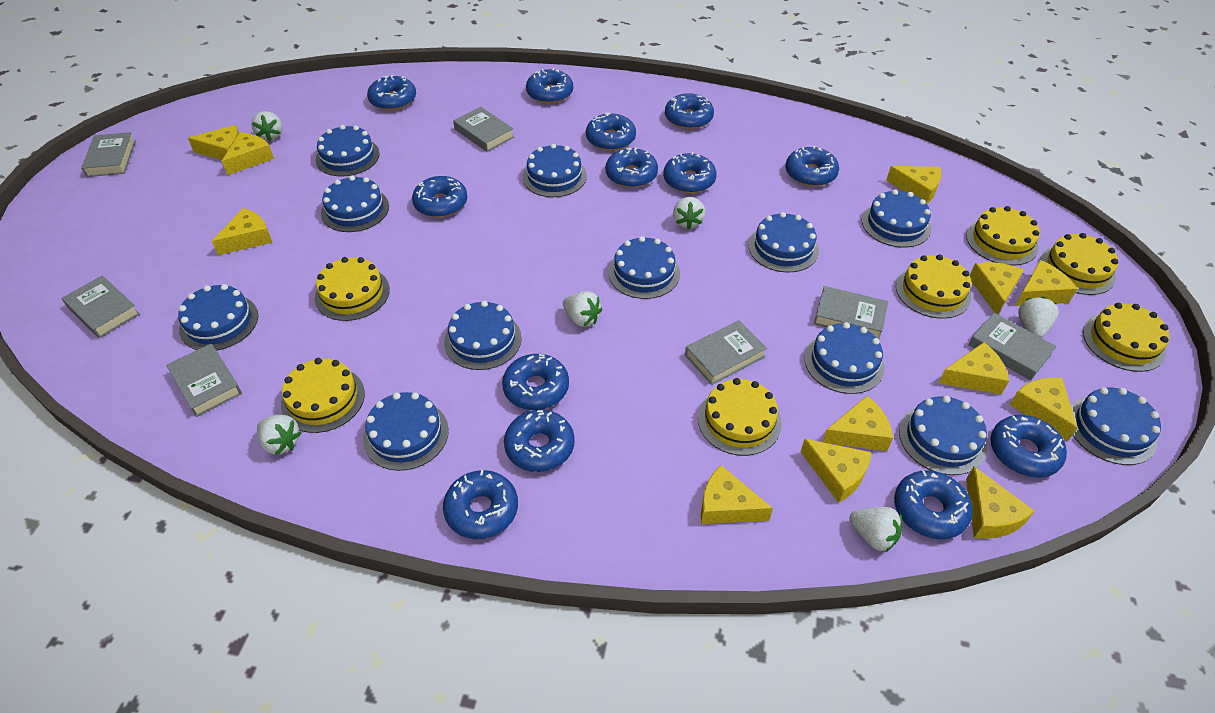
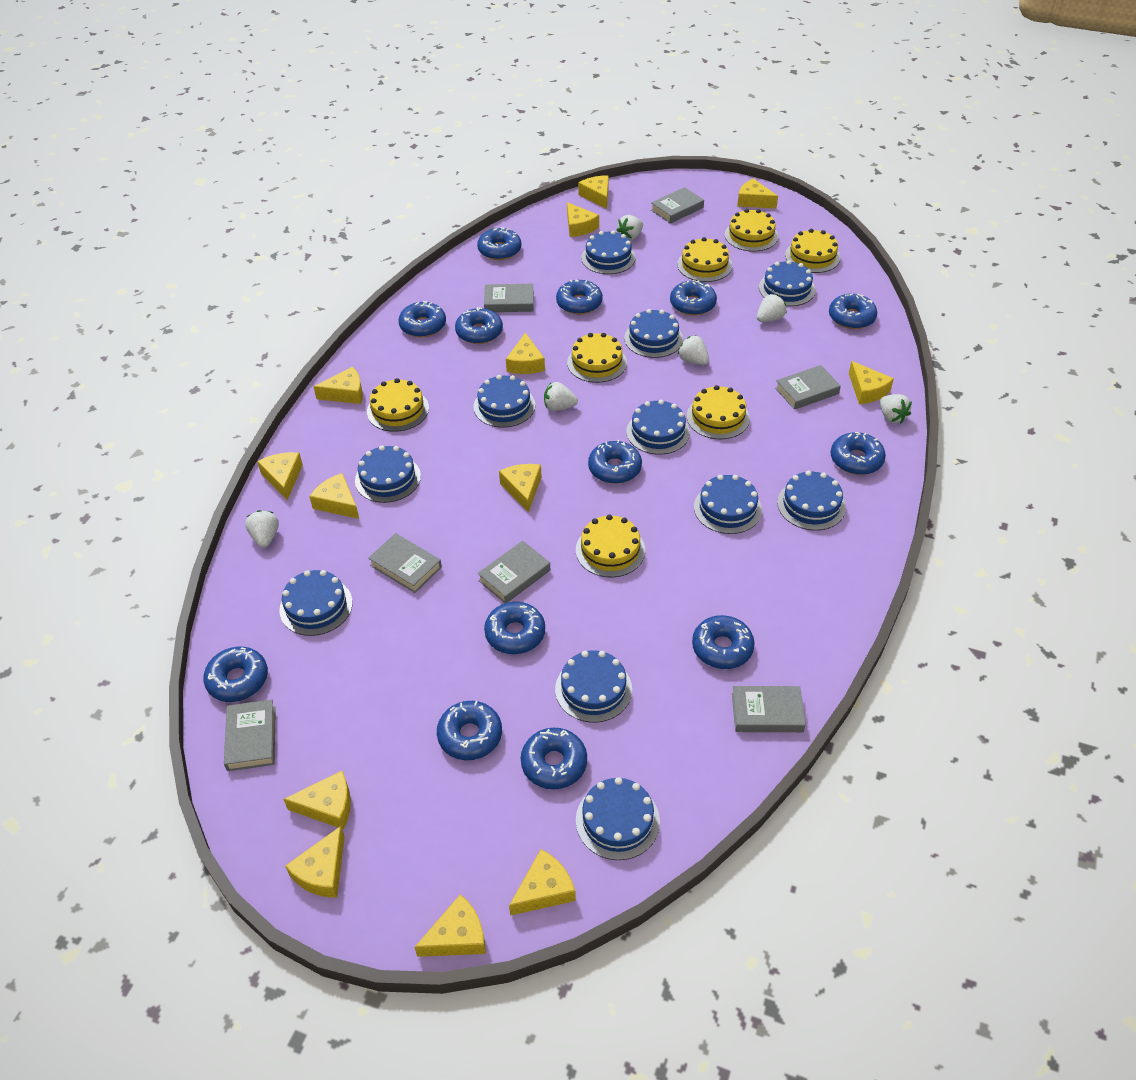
blue cake: 12 -> 11
yellow cheese: 12 -> 13

